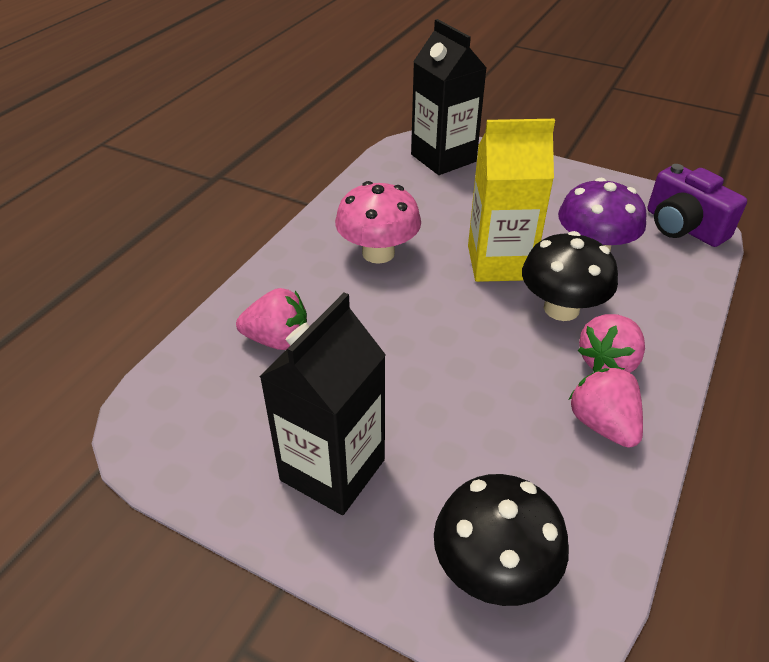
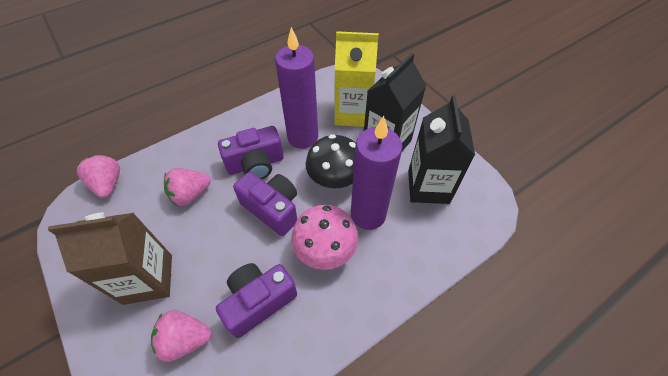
black mushroom: 2 -> 1
brown carton: 0 -> 1
purple camera: 1 -> 3
purple candle: 0 -> 2
purple mushroom: 1 -> 0

